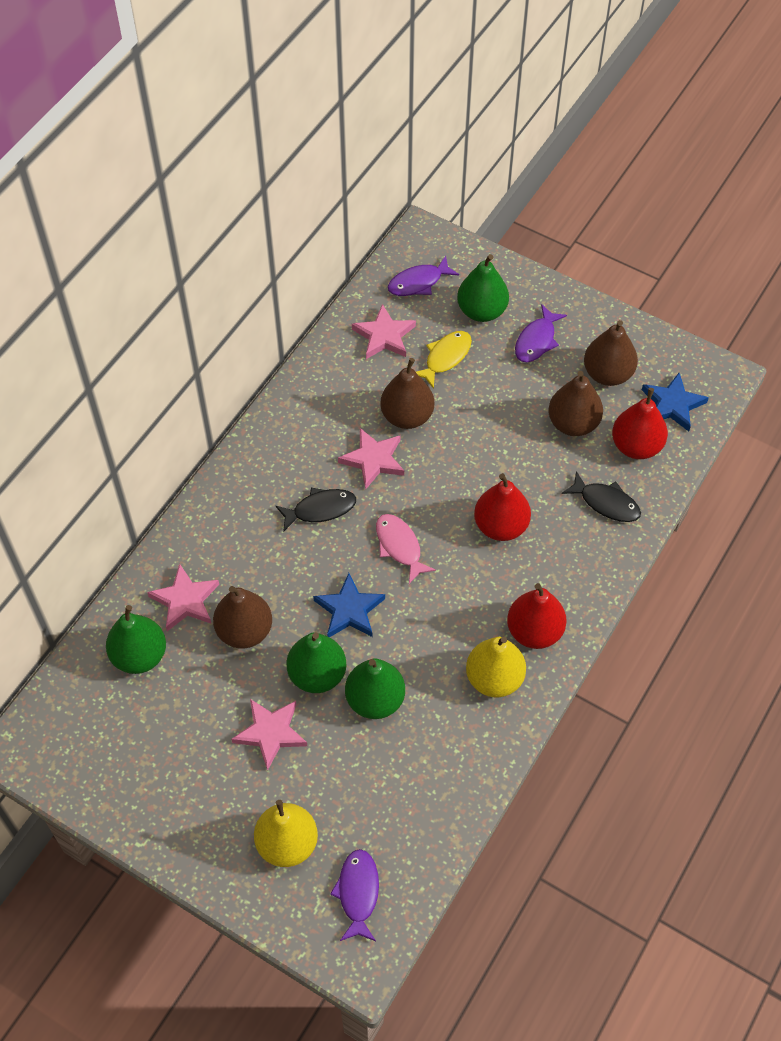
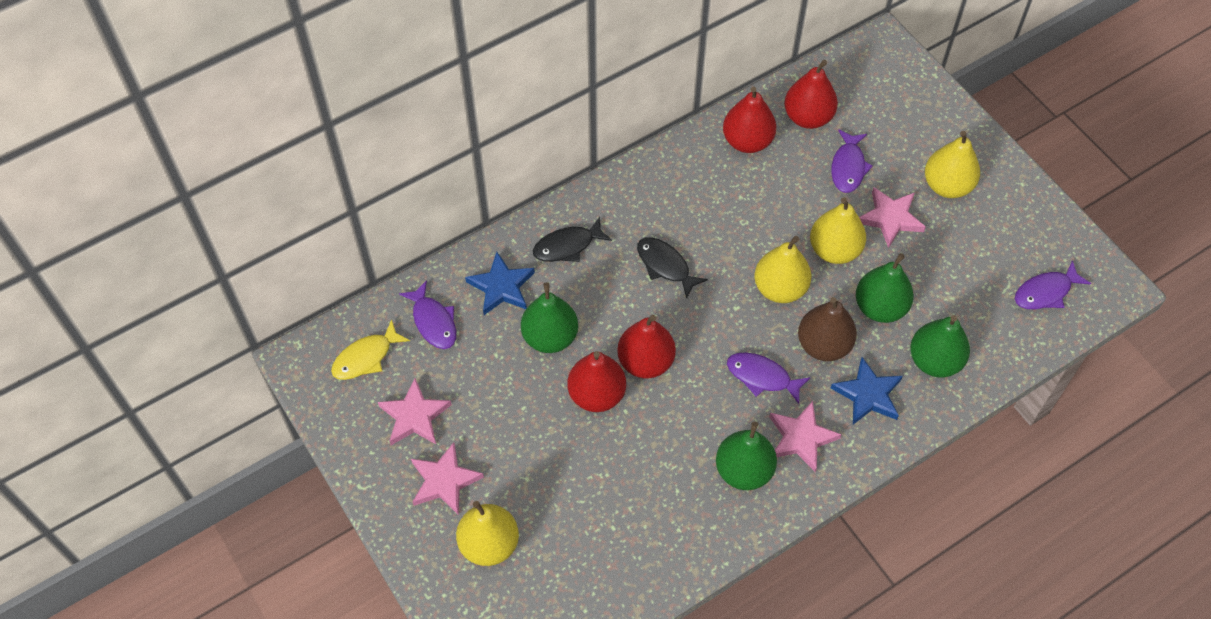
brown pear: 4 -> 1
pink fish: 1 -> 0
purple fish: 3 -> 4
red pear: 3 -> 4
yellow pear: 2 -> 4

